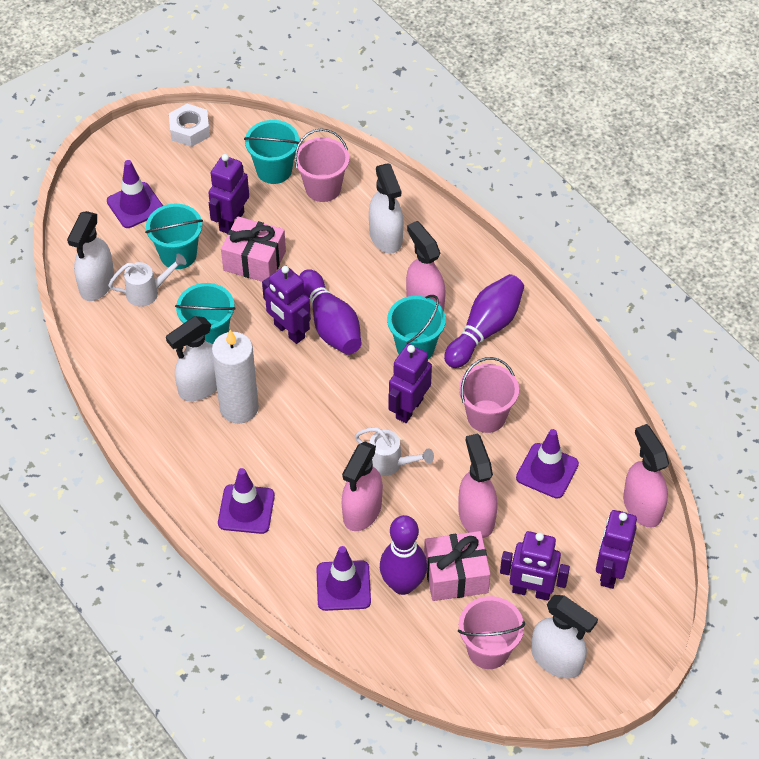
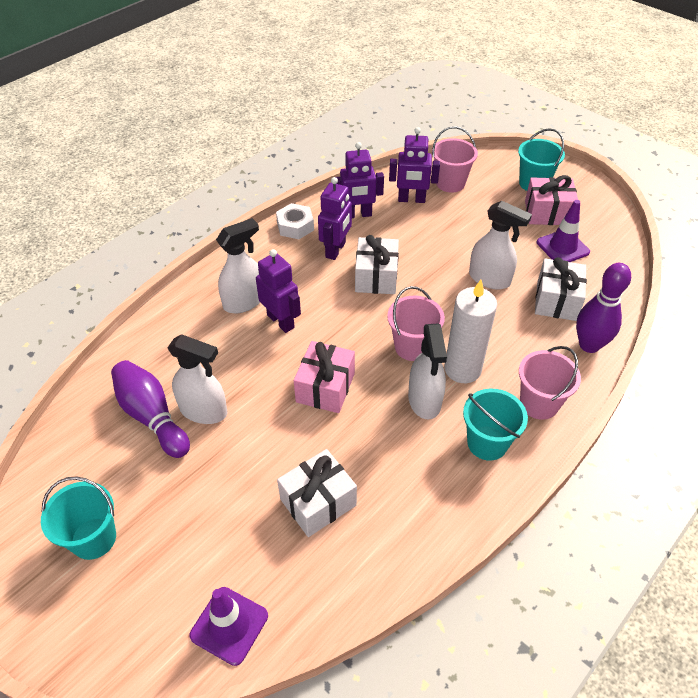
pink spray bottle: 4 -> 0
purple bowling pin: 3 -> 2
purple robot: 5 -> 4
purple traffic cone: 4 -> 2
turquoise bucket: 4 -> 3
white gift: 0 -> 3
white watering can: 2 -> 0

